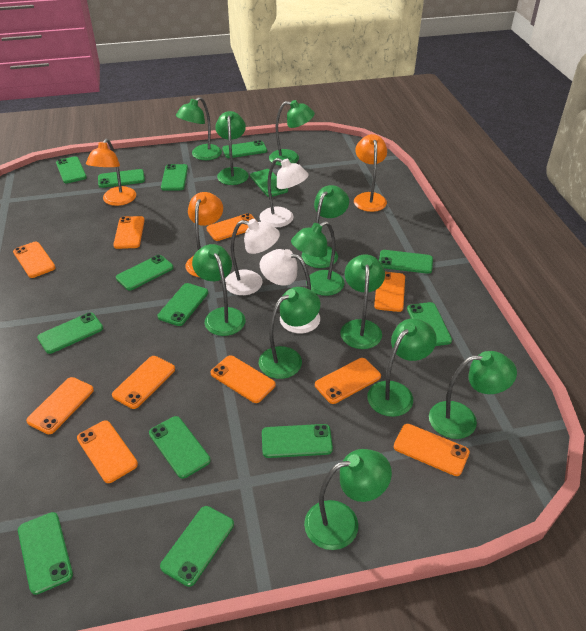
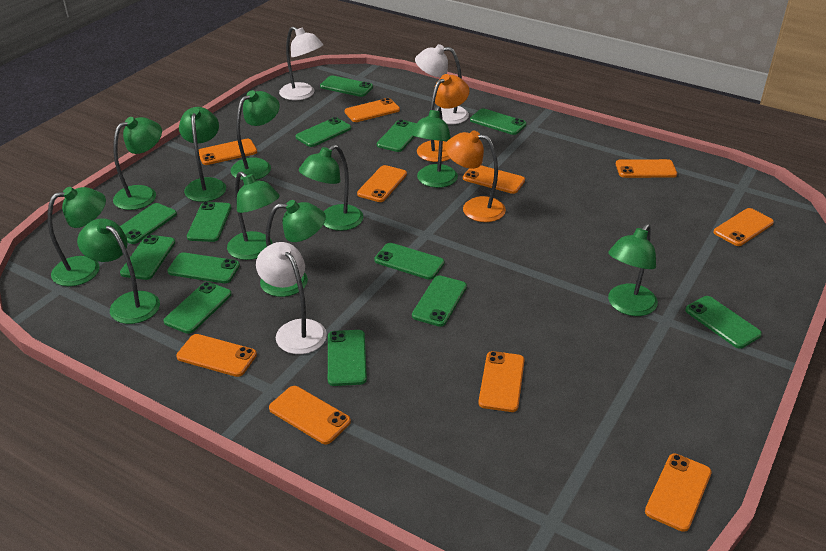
green lamp: 11 -> 10
green phone: 14 -> 13
orange lamp: 3 -> 2

